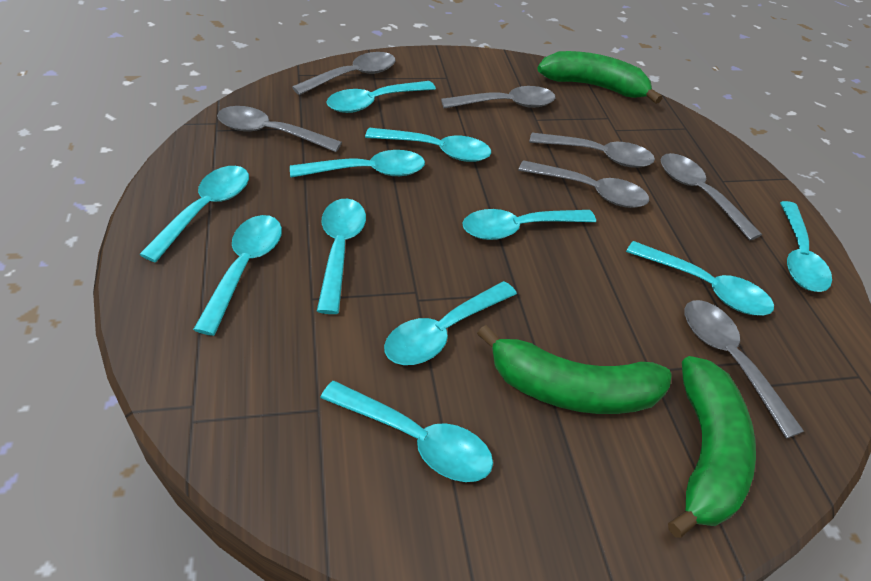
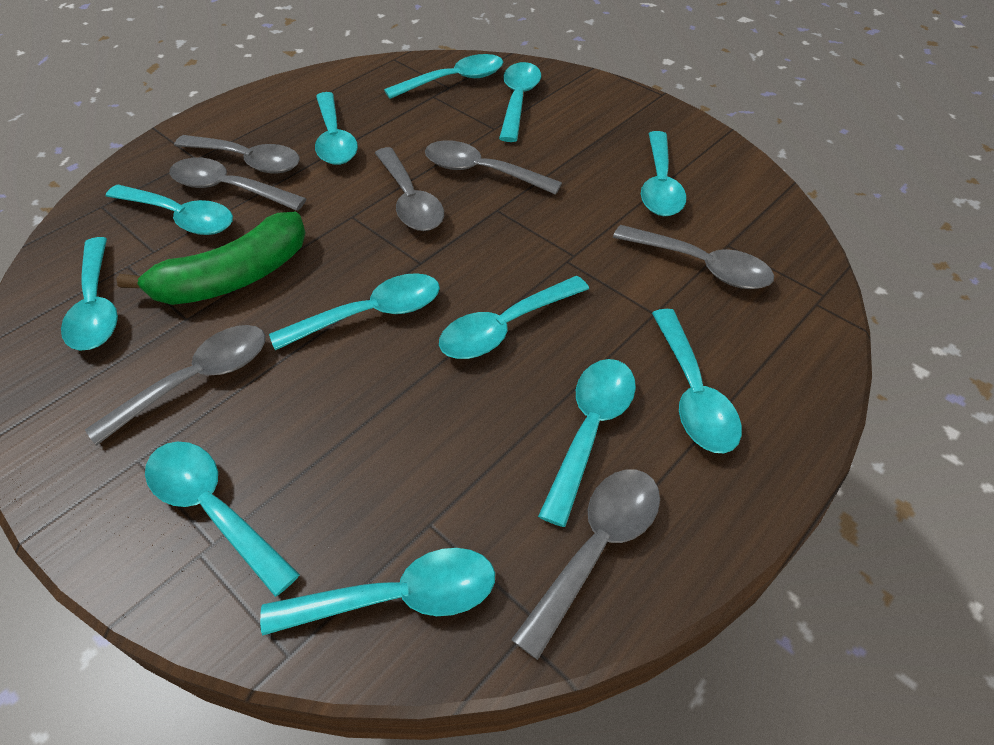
green banana: 3 -> 1
turquoise spoon: 11 -> 12

